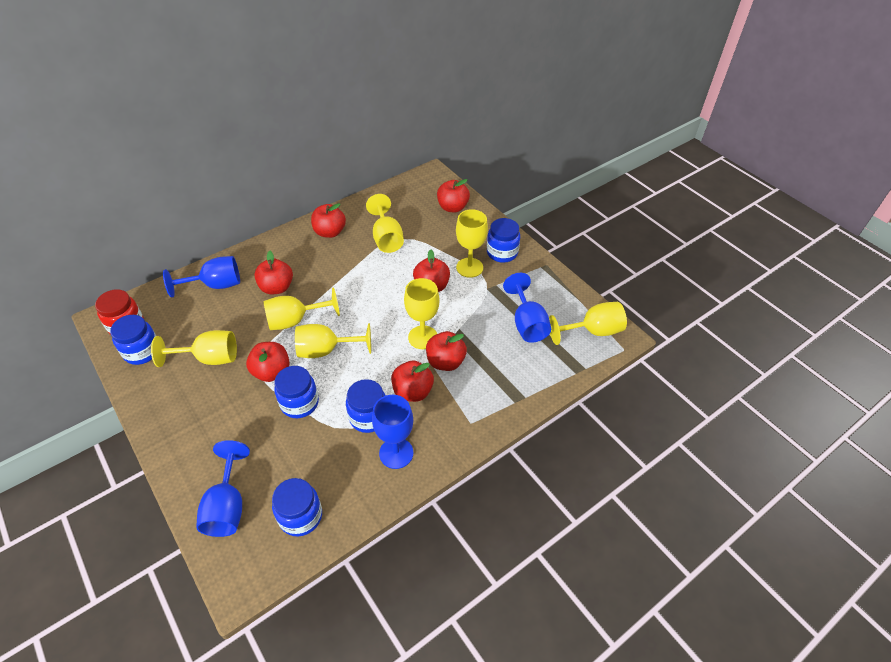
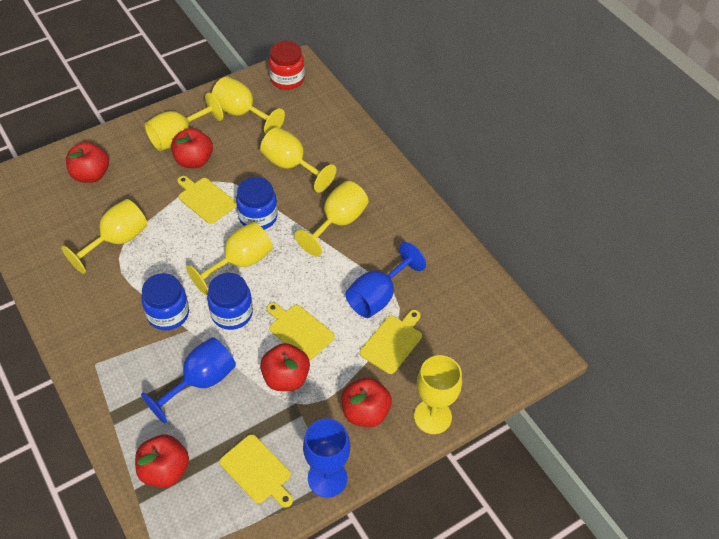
blue goblet: 4 -> 3
blue jar: 5 -> 3
red apple: 7 -> 5
yellow cutting board: 0 -> 4

